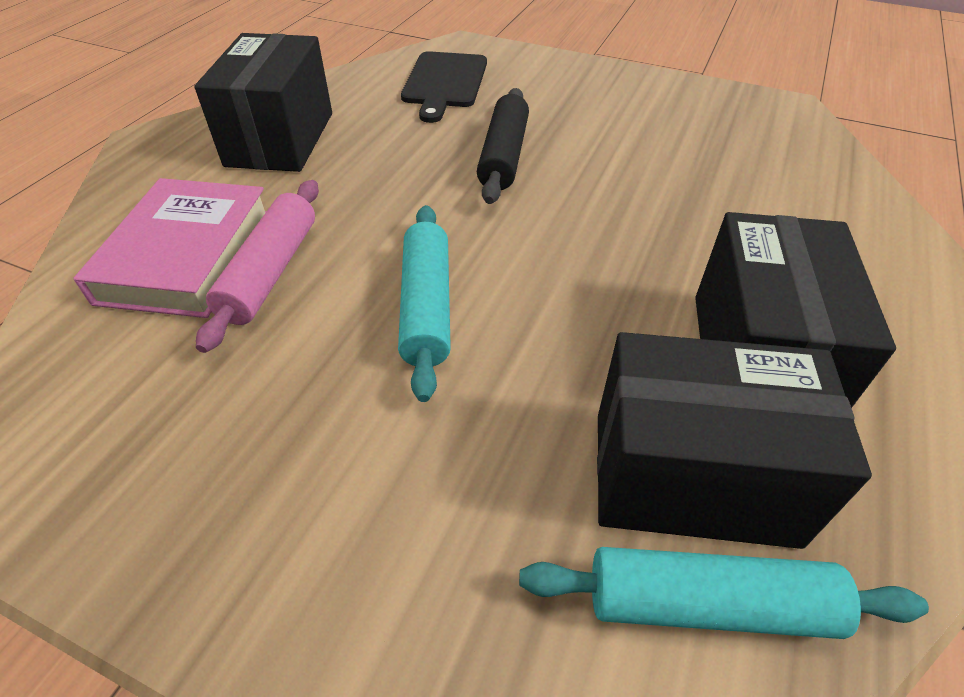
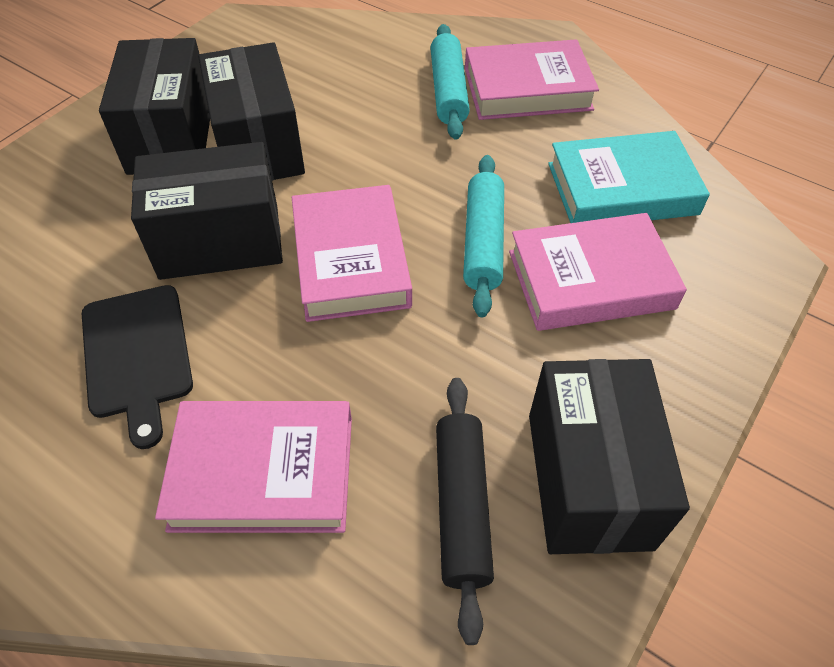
black box: 3 -> 4
pink book: 1 -> 4
pink rolling pin: 1 -> 0
turquoise book: 0 -> 1

